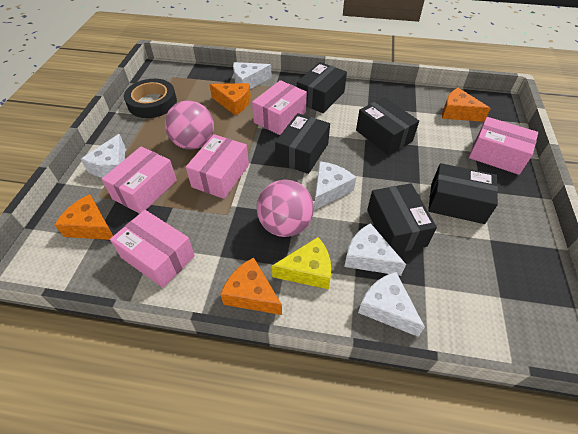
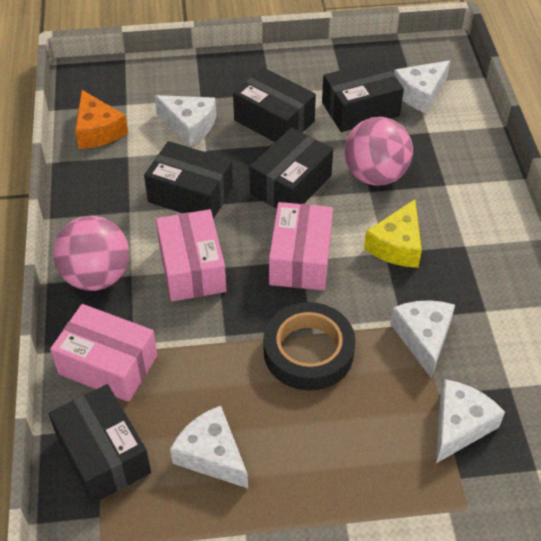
orange cheese: 4 -> 1
pink box: 5 -> 3

